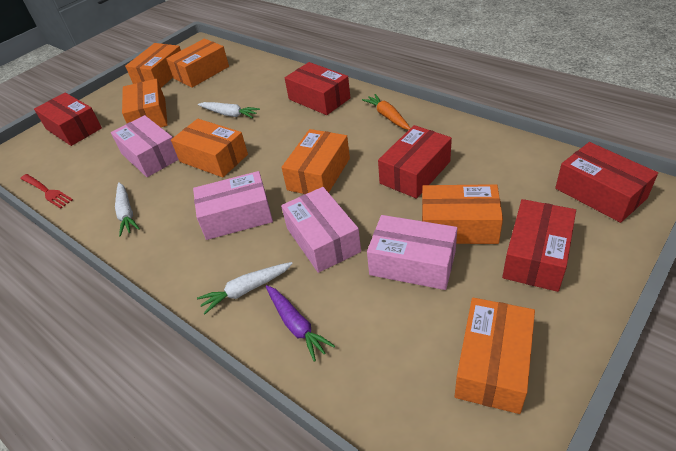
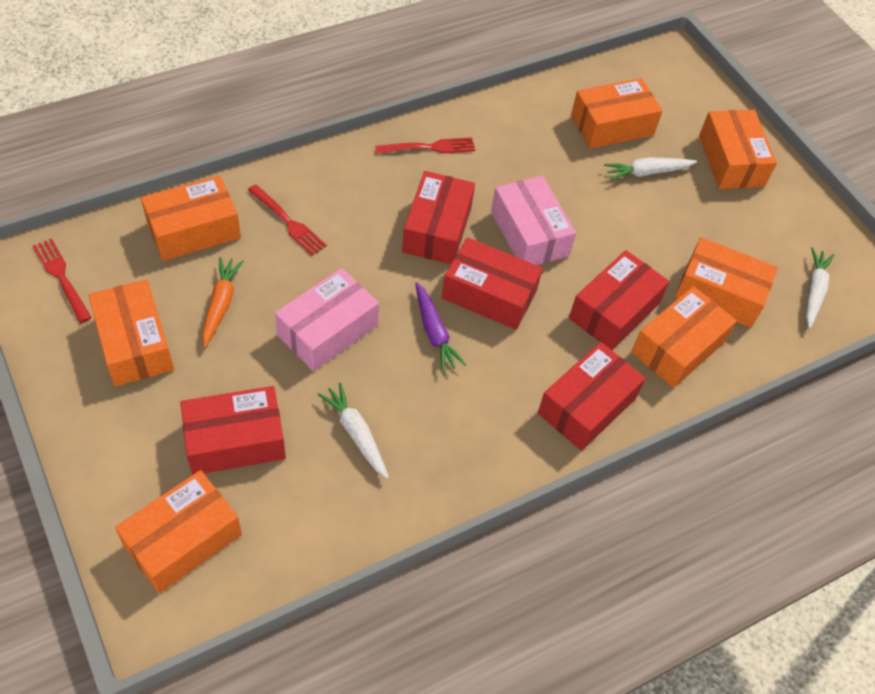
pink box: 4 -> 2
red fork: 1 -> 3

